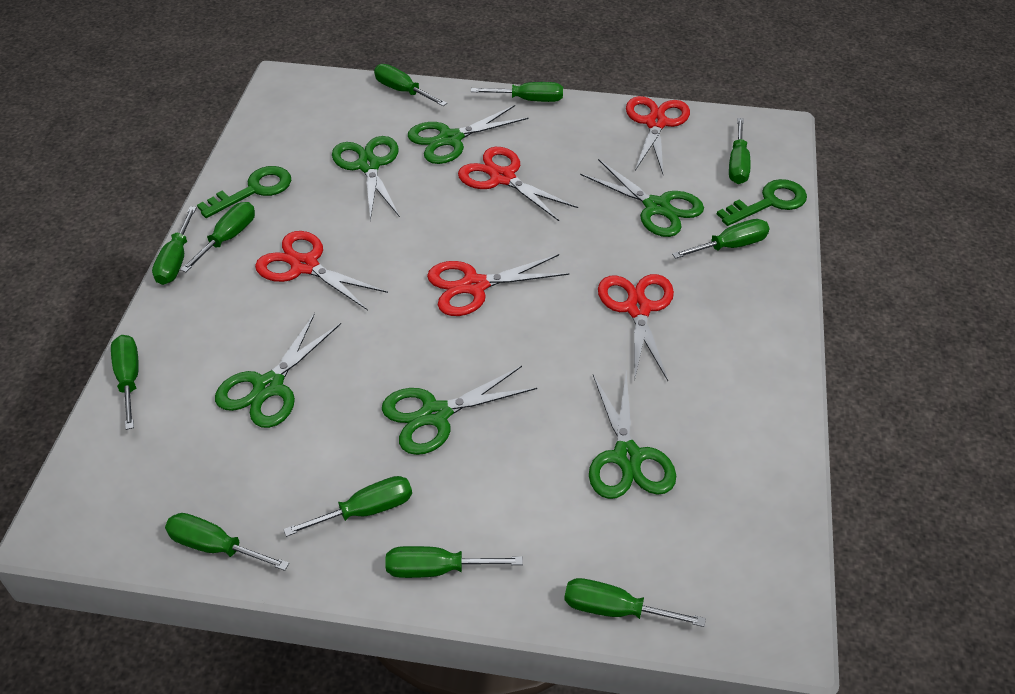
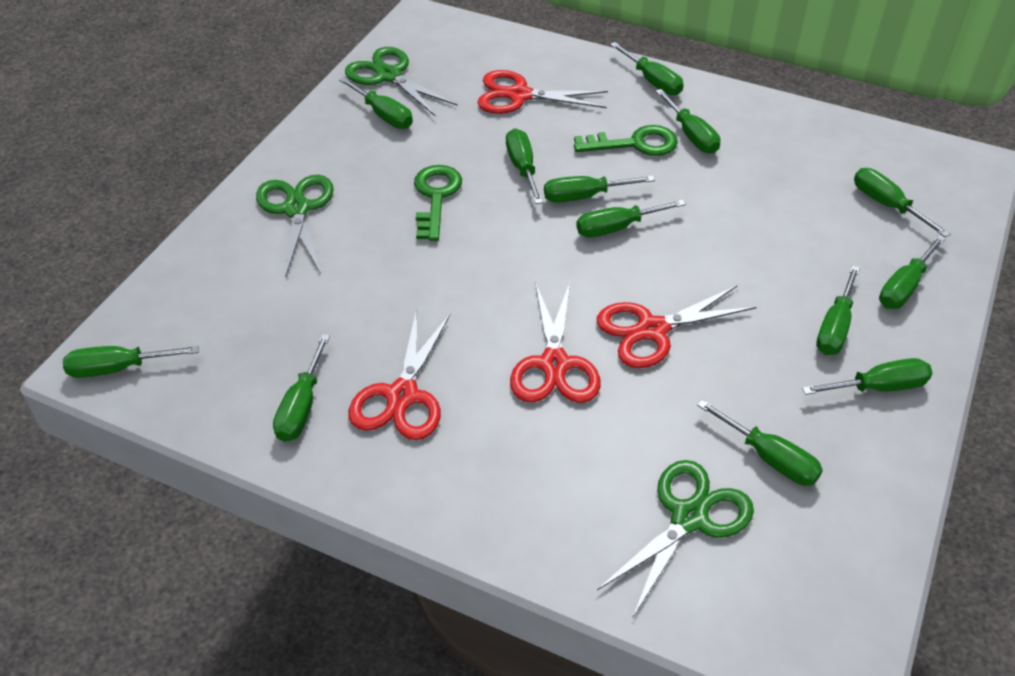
green scissors: 6 -> 3
green screwdriver: 11 -> 13
red scissors: 5 -> 4

